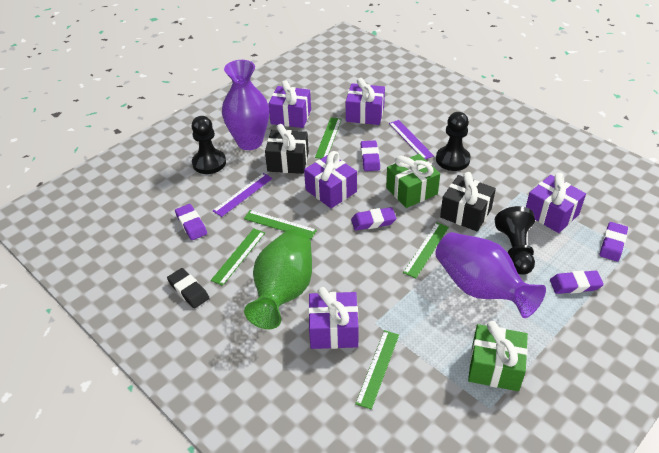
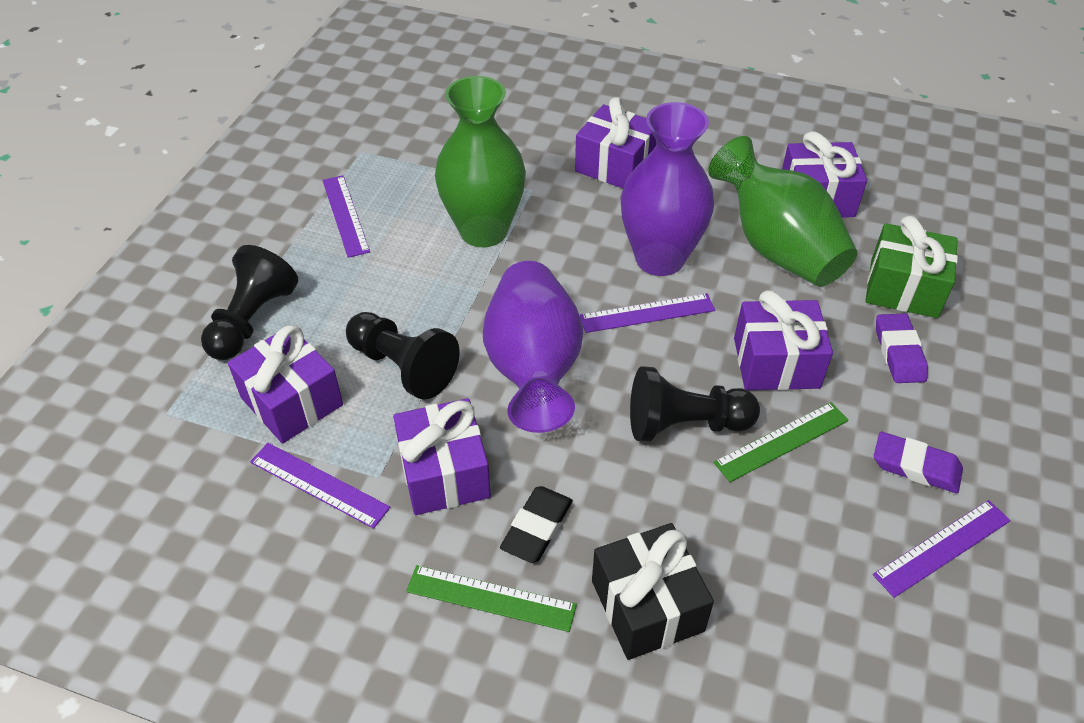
black gift: 2 -> 1
green gift: 2 -> 1
green ruler: 5 -> 2
green vase: 1 -> 2
purple eraser: 5 -> 2
purple ruler: 2 -> 4

